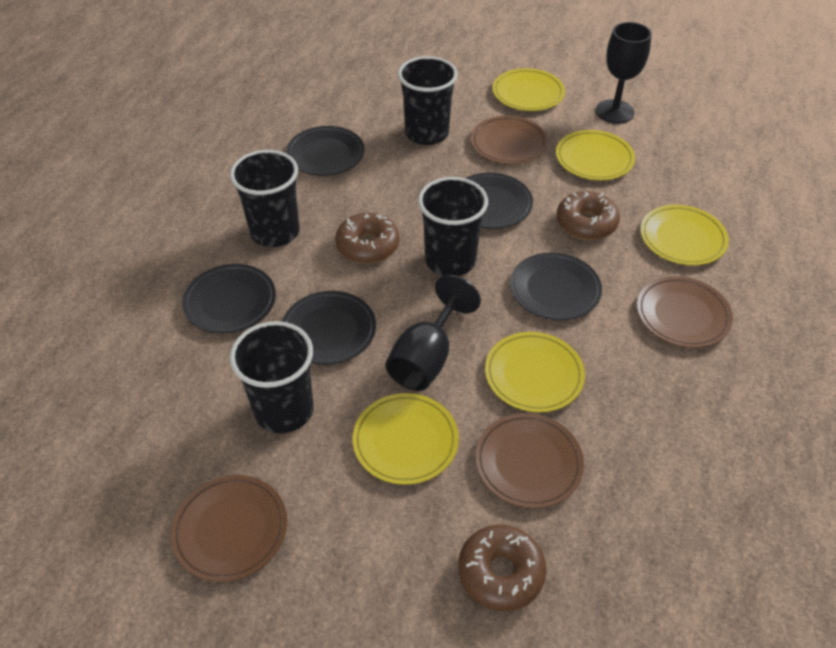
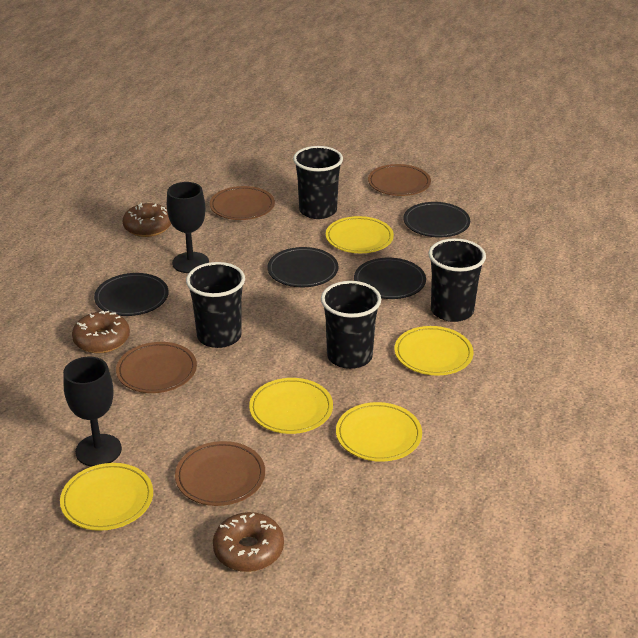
black plate: 5 -> 4

